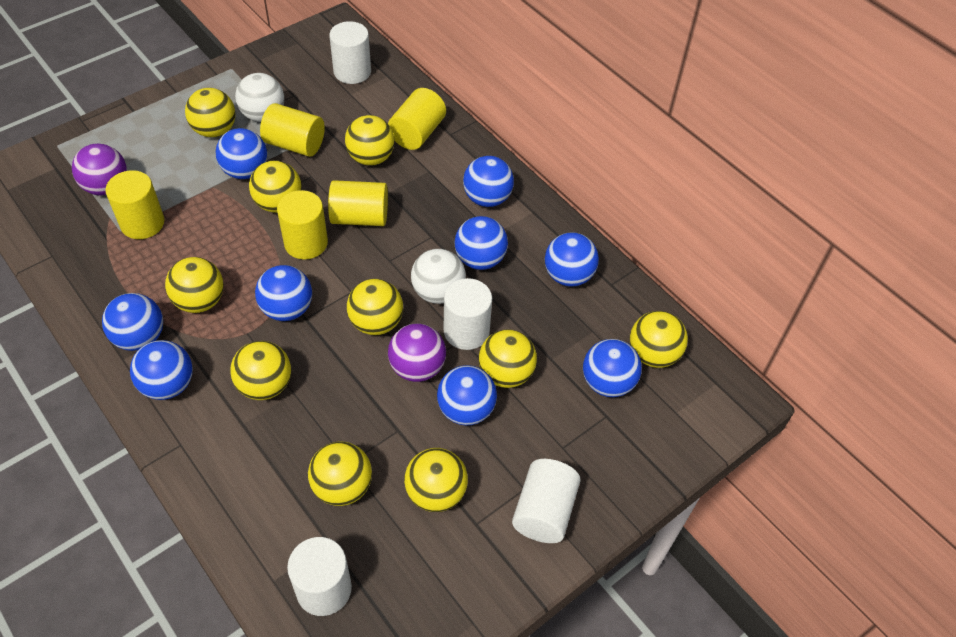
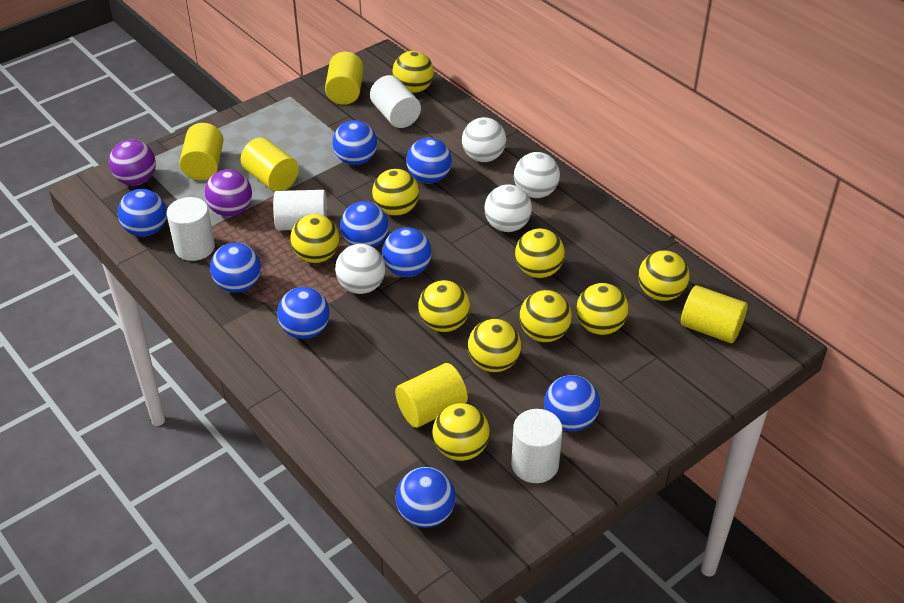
white ball: 2 -> 4

